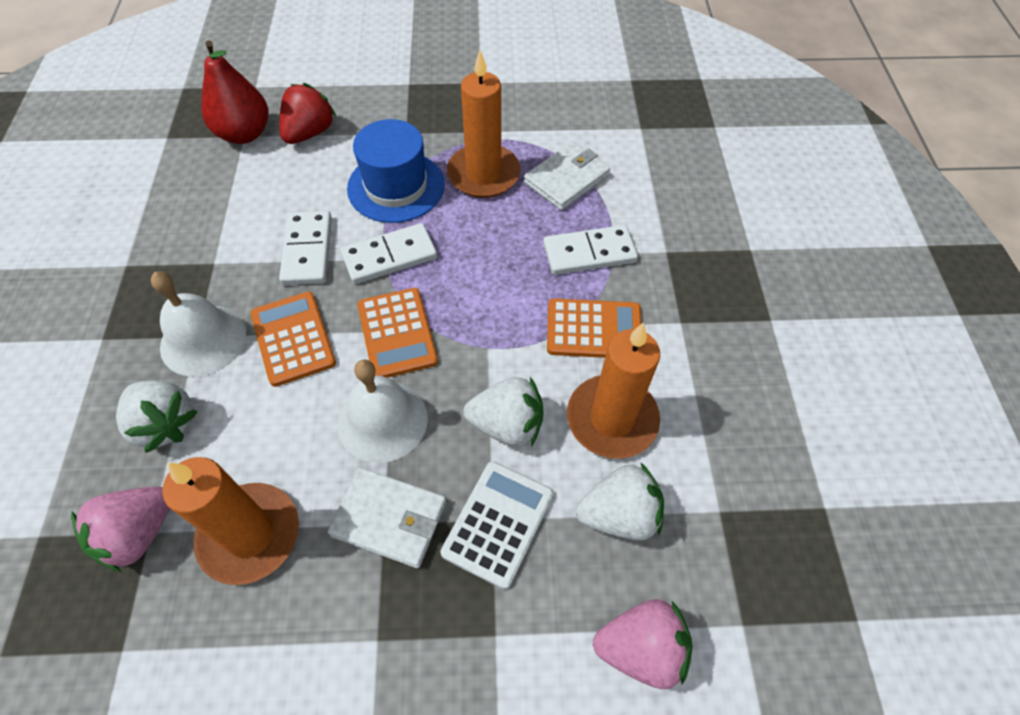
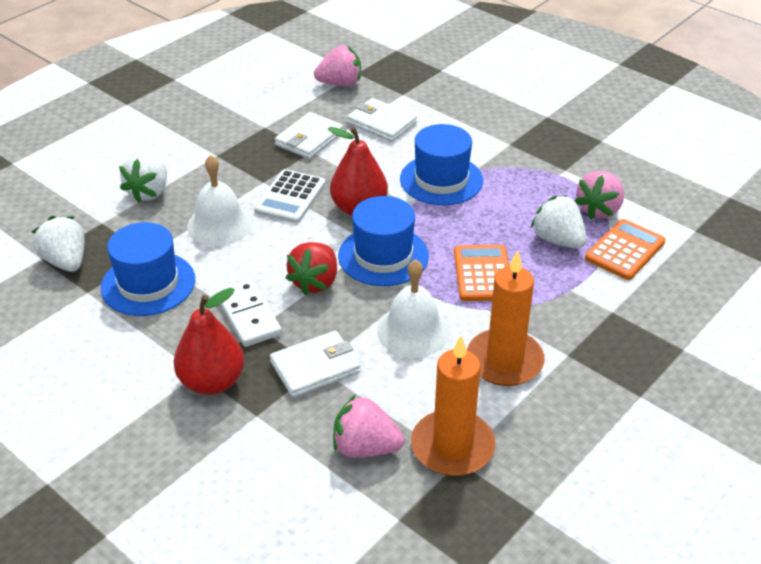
blue hat: 1 -> 3
orange calculator: 3 -> 2
orange candle: 3 -> 2
pink strawberry: 2 -> 3
red pear: 1 -> 2
white domino: 3 -> 1
white wallet: 2 -> 3

